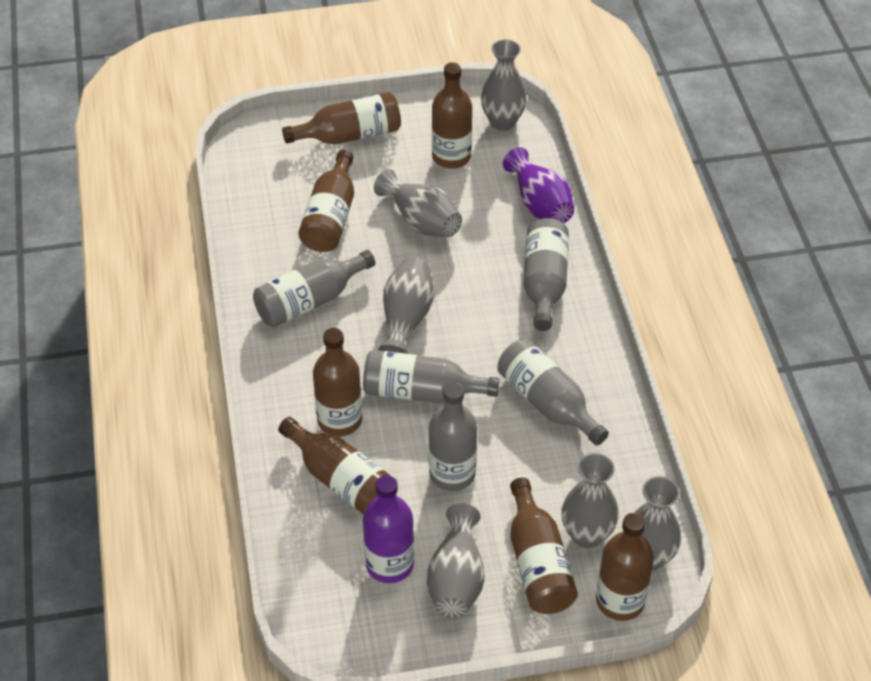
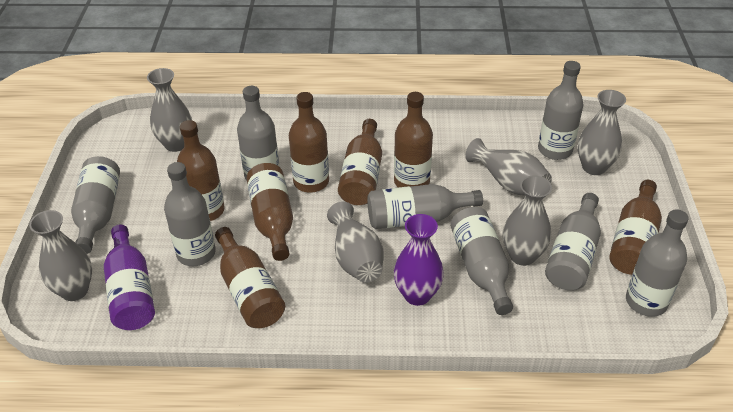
grey bottle: 5 -> 8

